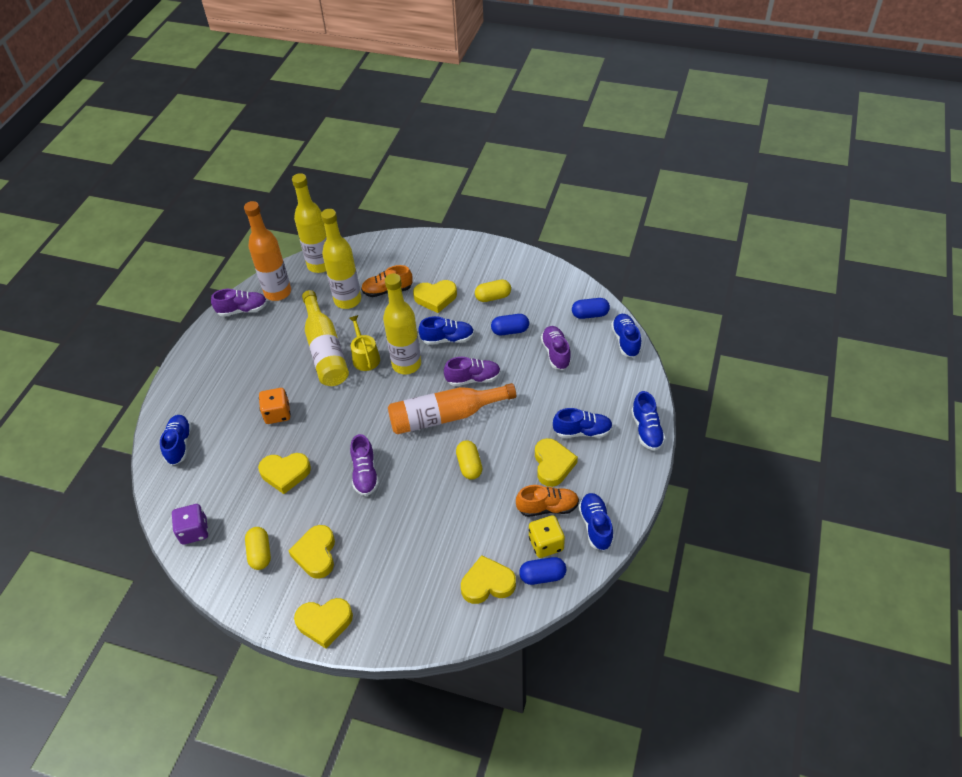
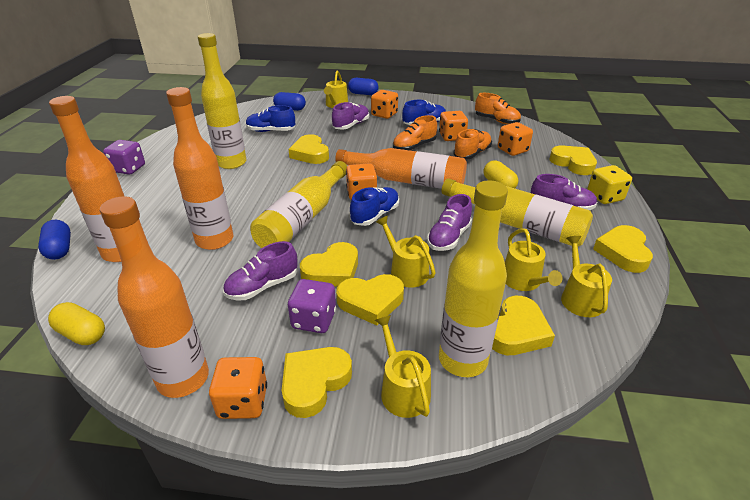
blue shoe: 6 -> 3
orange bottle: 2 -> 4
orange dice: 1 -> 5
orange shoe: 2 -> 3
purple dice: 1 -> 2
yellow capsule: 3 -> 2
yellow heart: 6 -> 7
yellow watering can: 1 -> 5

